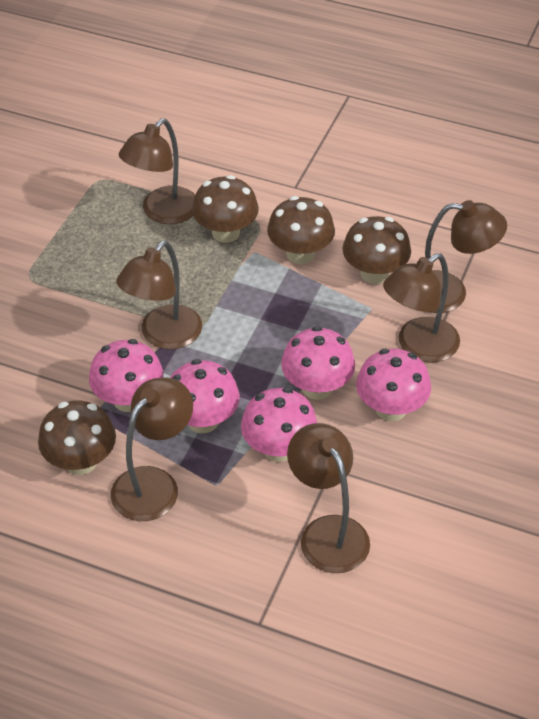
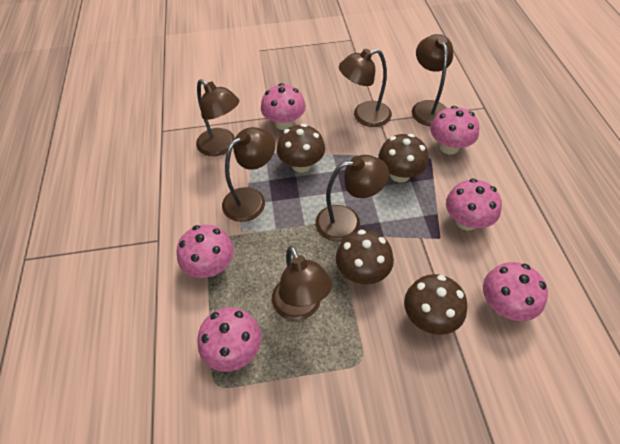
pink mushroom: 5 -> 6

